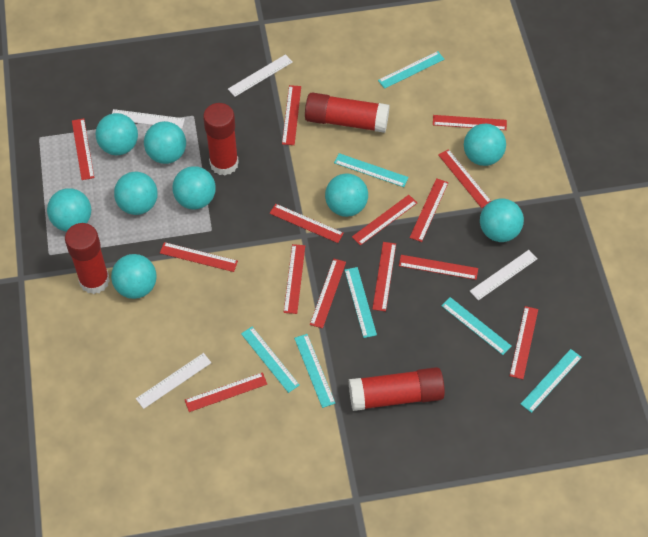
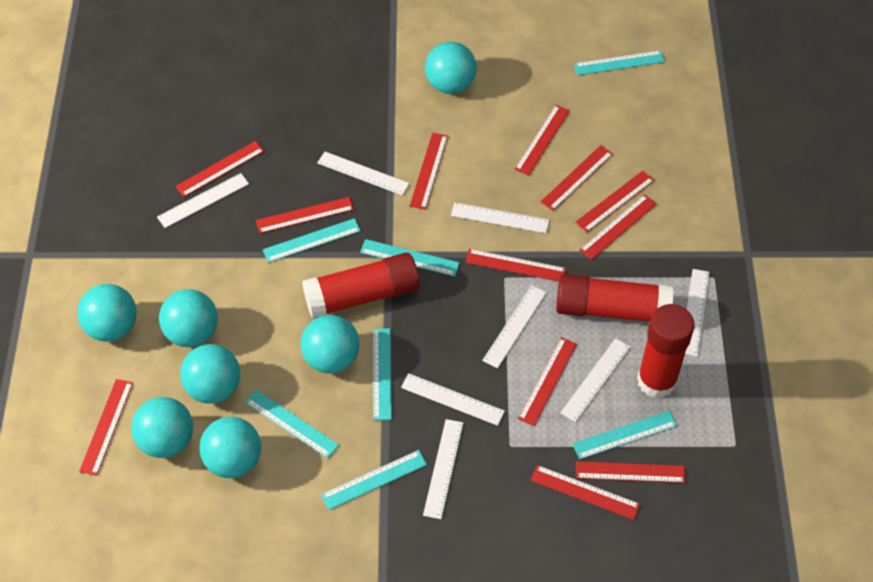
red glue stick: 4 -> 3
red ruler: 14 -> 12
turquoise ball: 9 -> 7
white ruler: 4 -> 8

